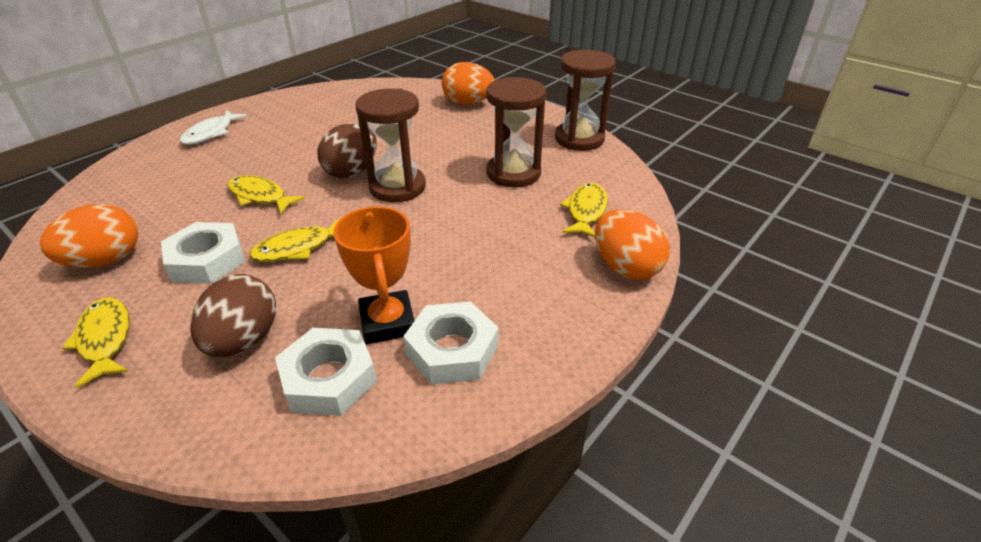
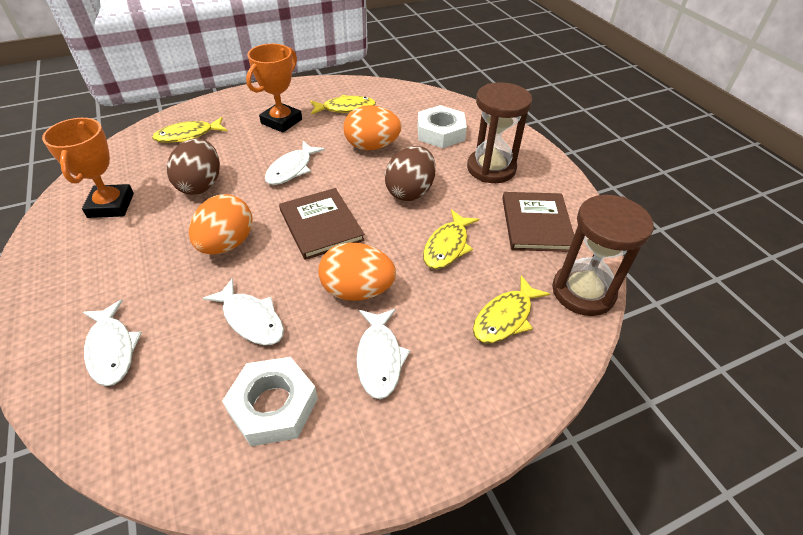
brown book: 0 -> 2
brown hourglass: 3 -> 2
orange trophy: 1 -> 2
white fish: 1 -> 4
white nut: 3 -> 2

